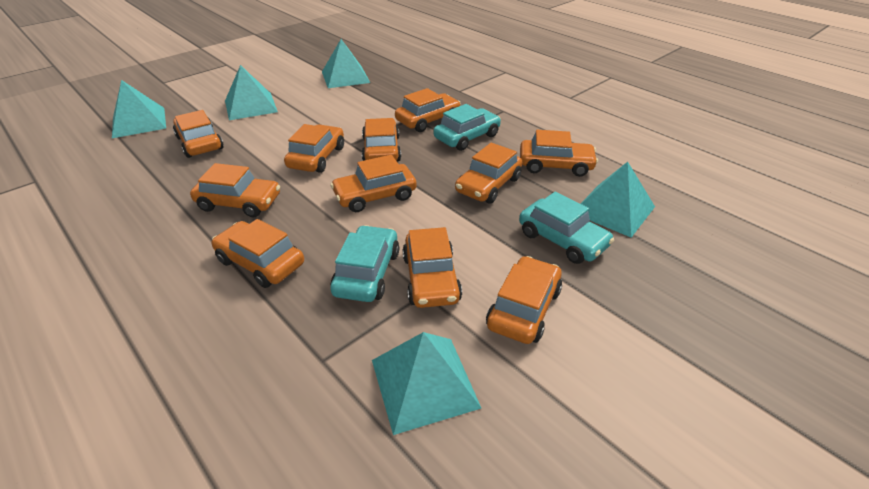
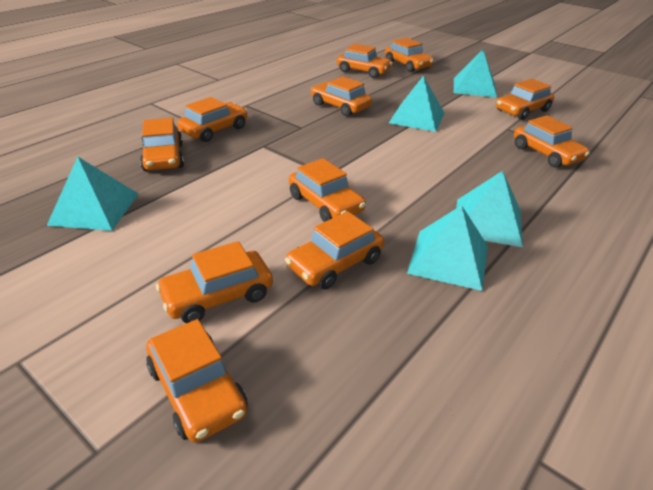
turquoise car: 3 -> 0

